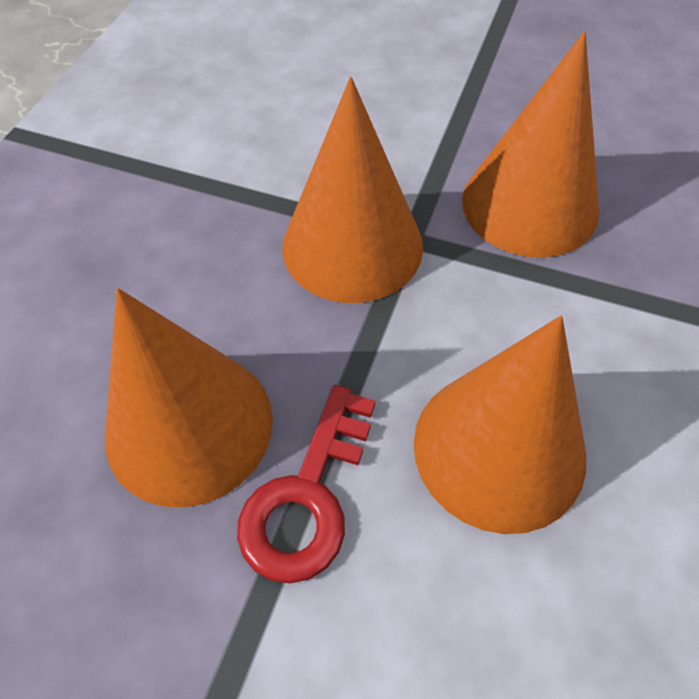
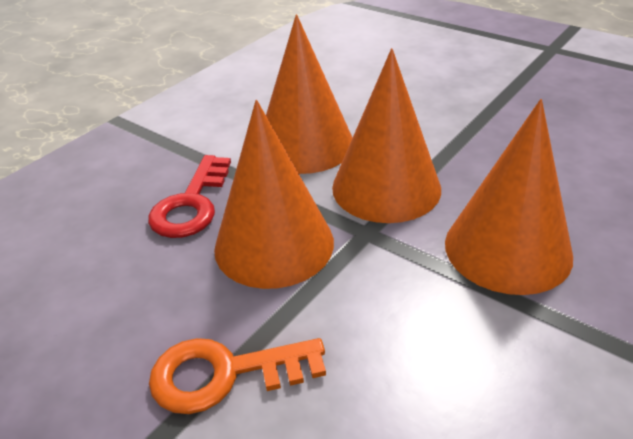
orange key: 0 -> 1

